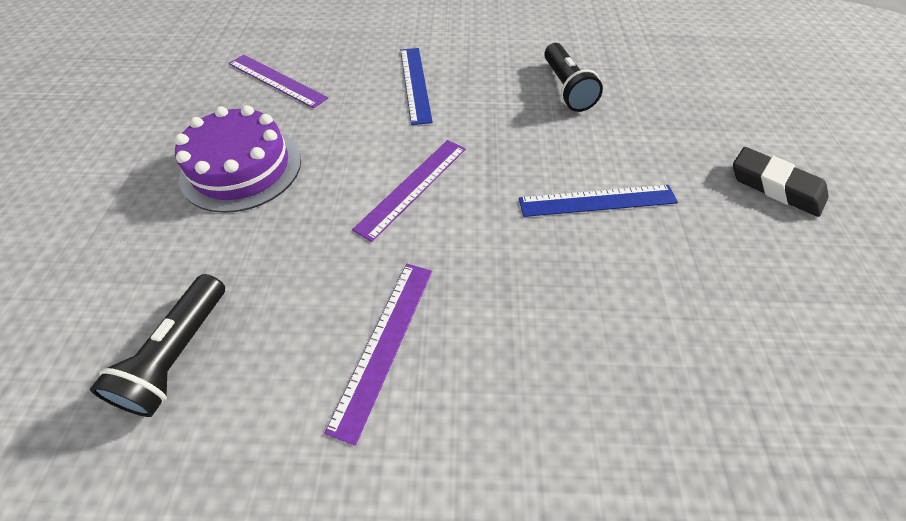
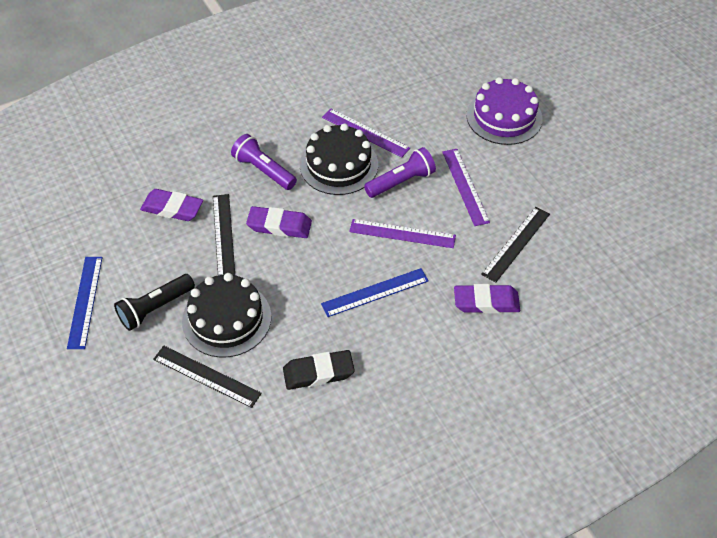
black cake: 0 -> 2
black flashlight: 2 -> 1
black ruler: 0 -> 3
purple eraser: 0 -> 3
purple flashlight: 0 -> 2

